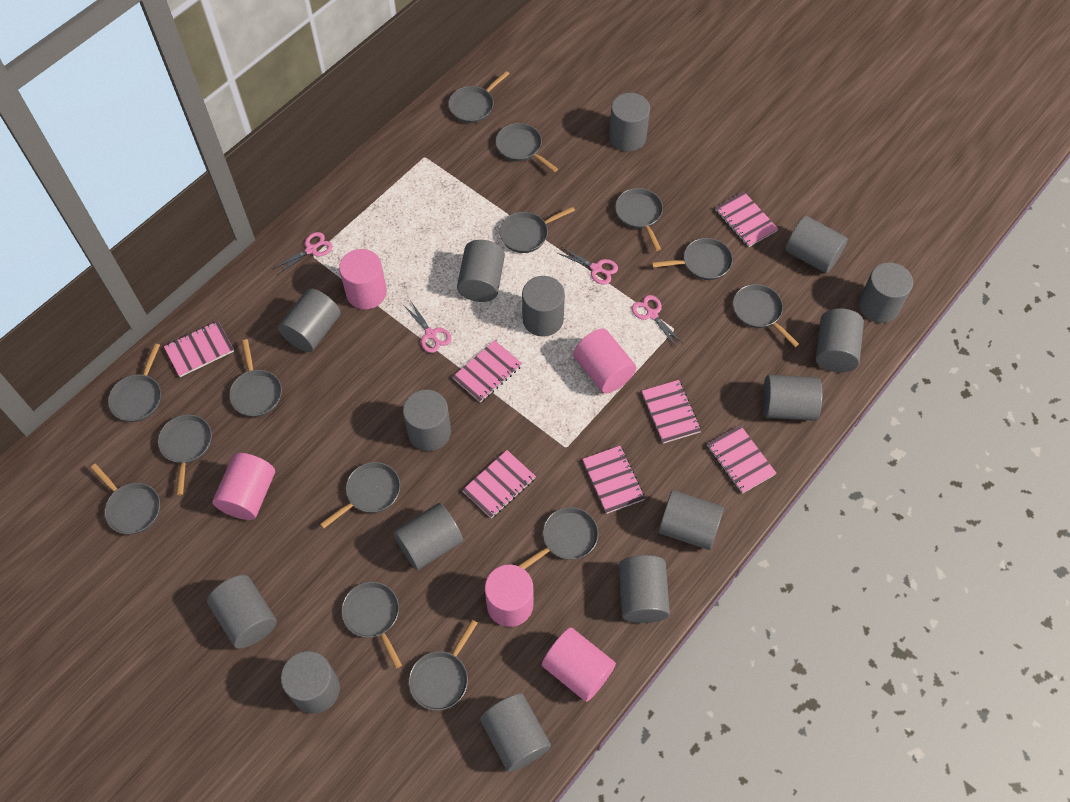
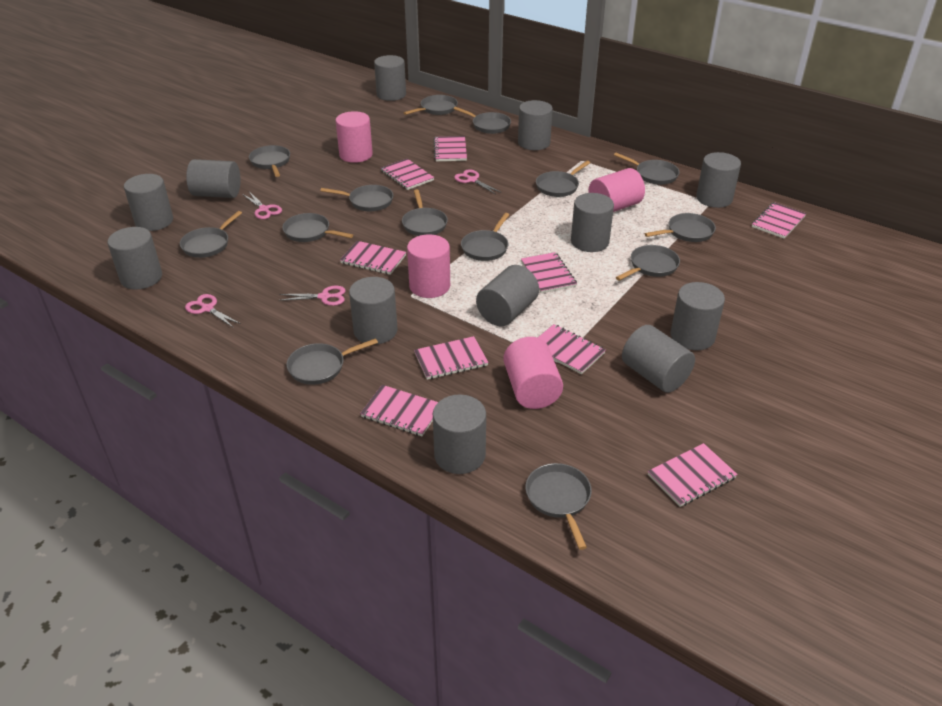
grey cylinder: 15 -> 12
pink cylinder: 5 -> 4
pink notebook: 7 -> 9

